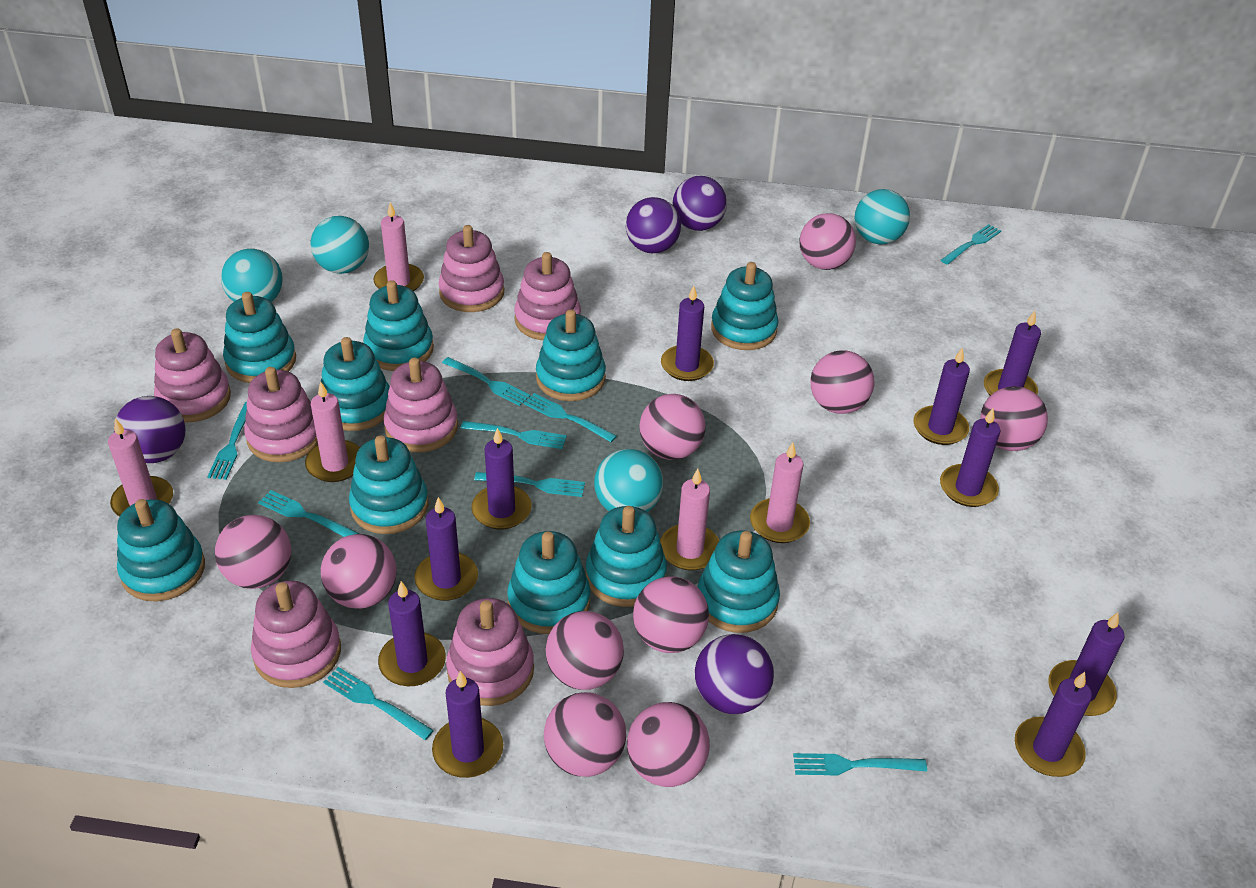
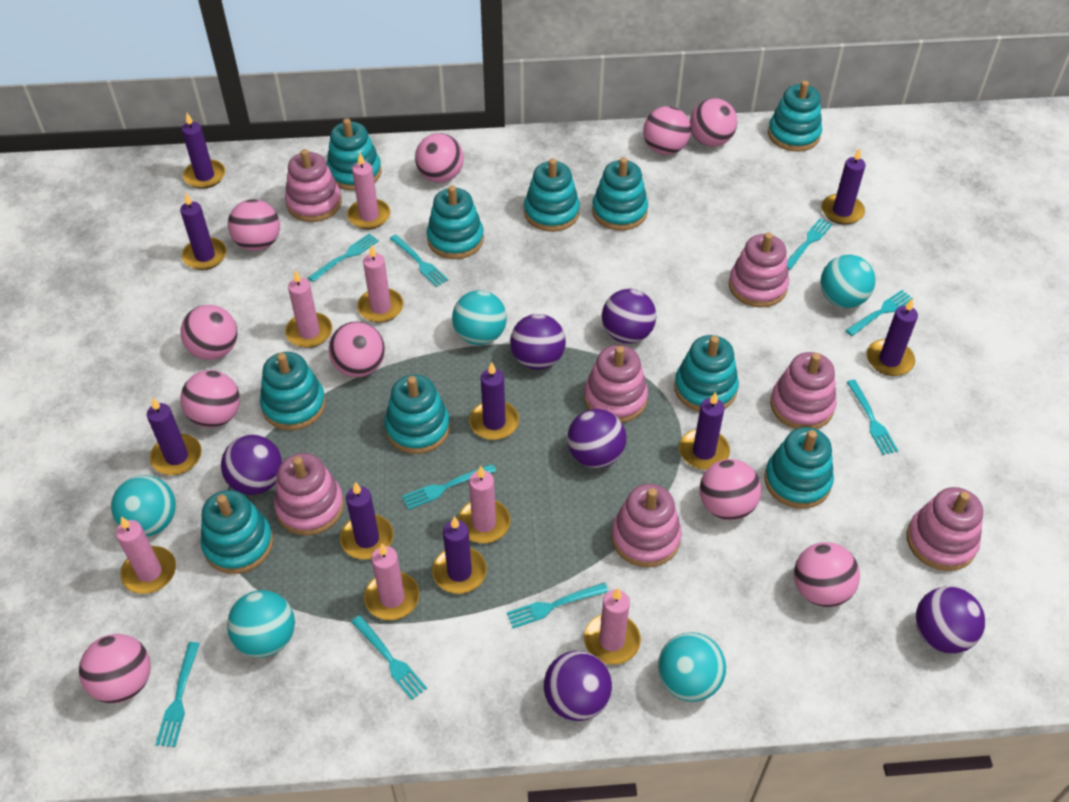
pink candle: 5 -> 7
purple ball: 4 -> 6
purple candle: 10 -> 9
turquoise ball: 4 -> 5

